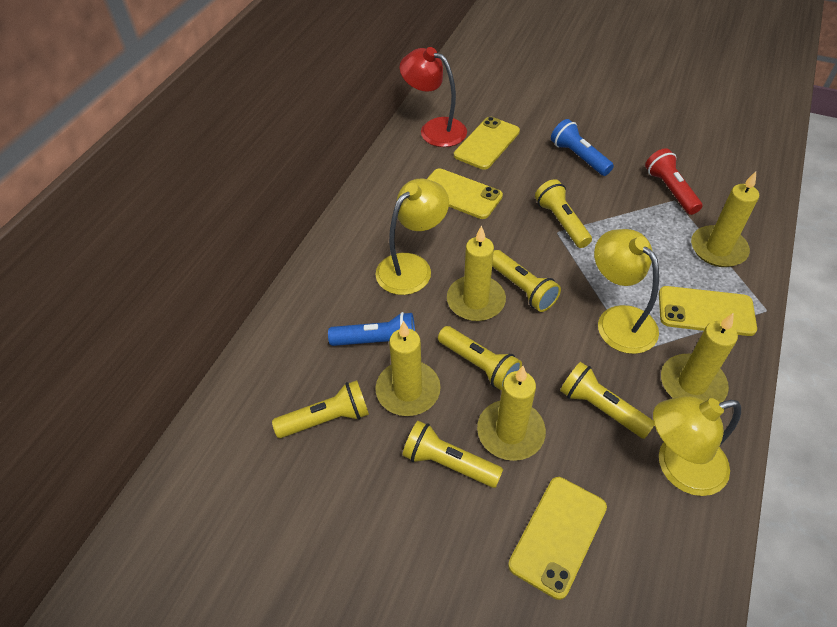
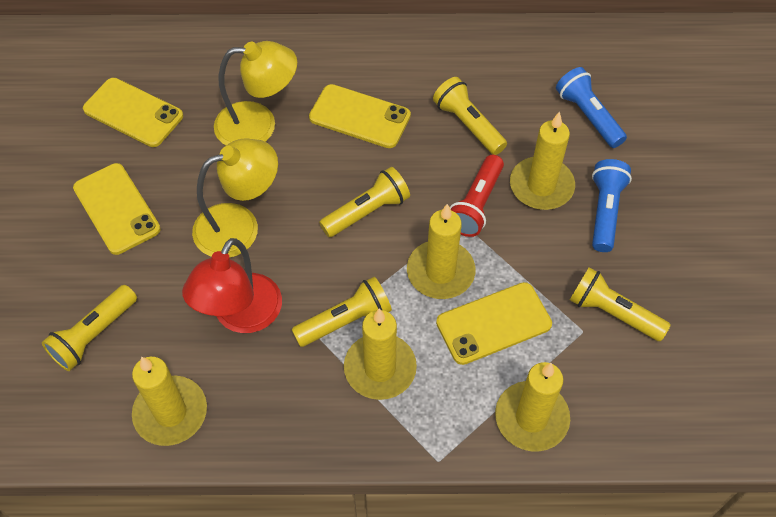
yellow flashlight: 6 -> 5
yellow lamp: 3 -> 2

